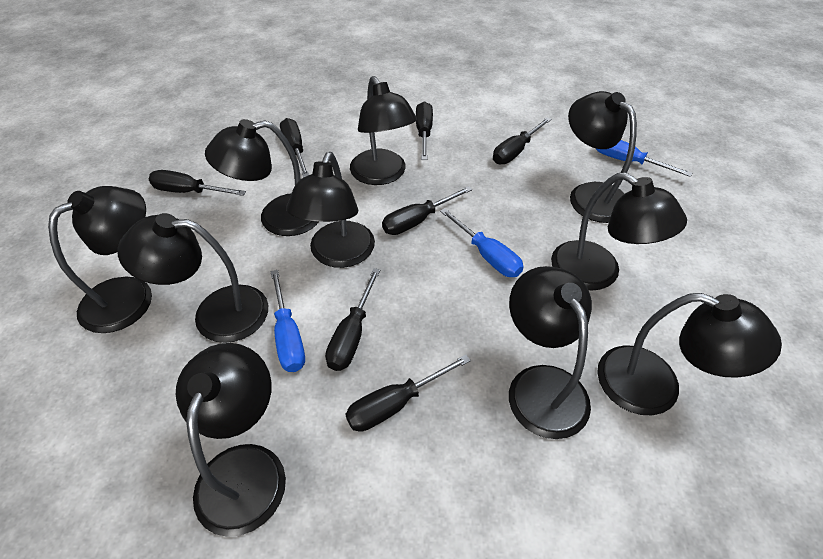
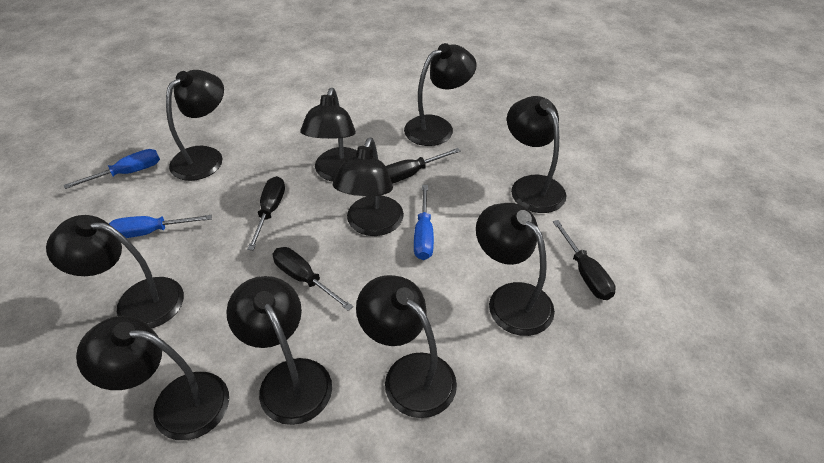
black screwdriver: 7 -> 4

